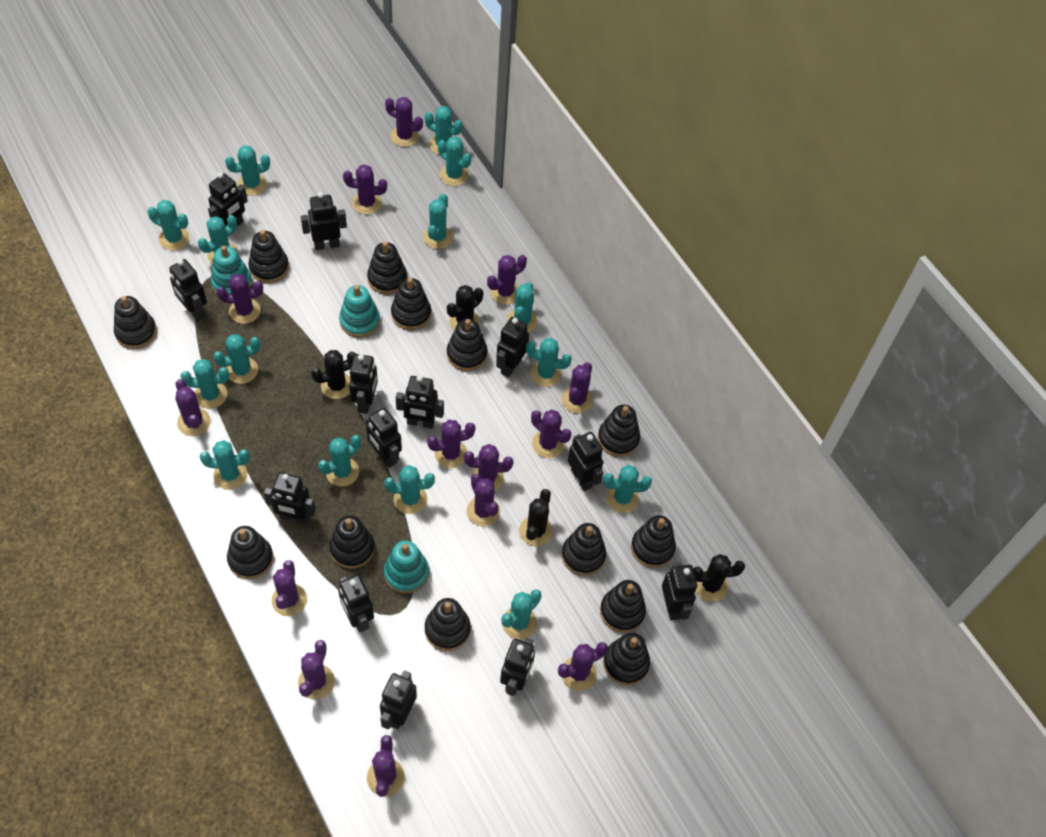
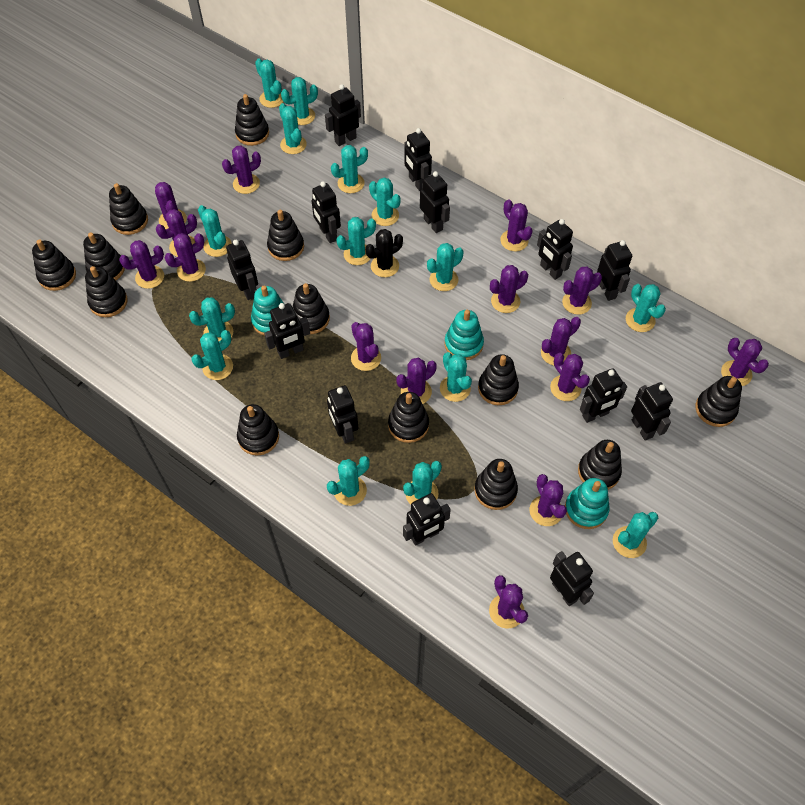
black cactus: 4 -> 1
purple cactus: 14 -> 15

